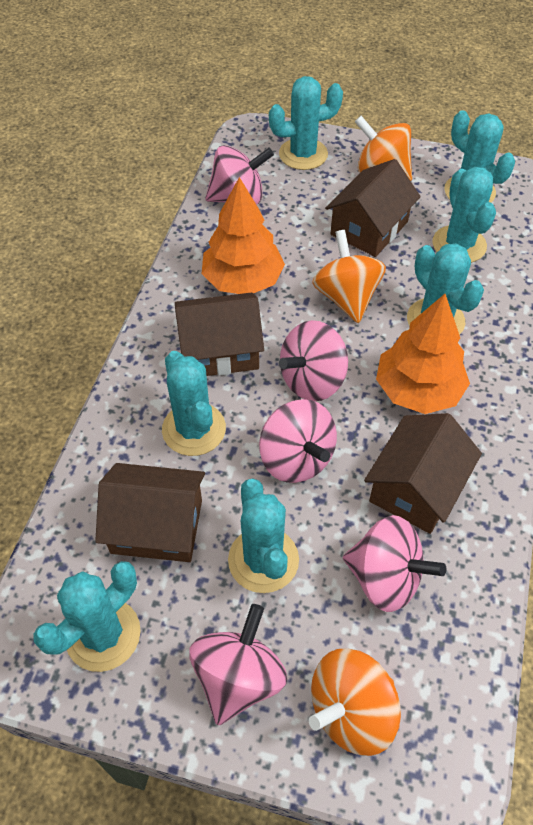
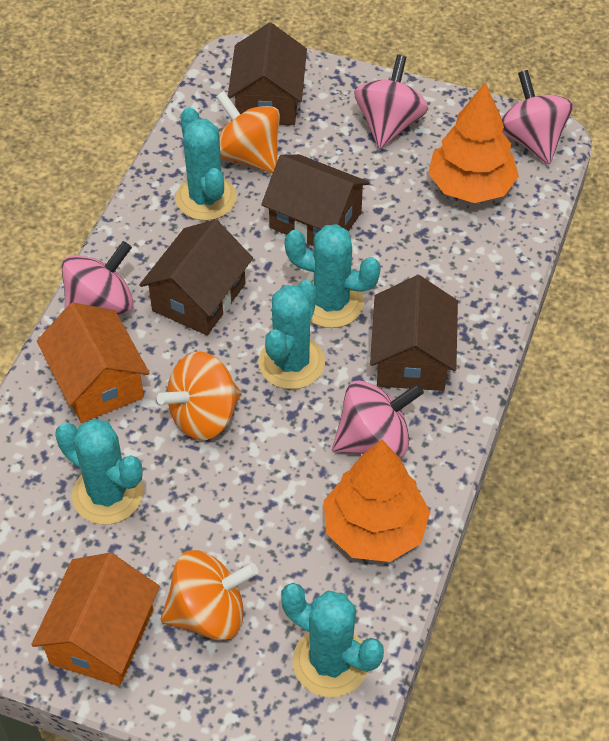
orange house: 0 -> 2
pink spinning top: 5 -> 4
turquoise cactus: 7 -> 5

